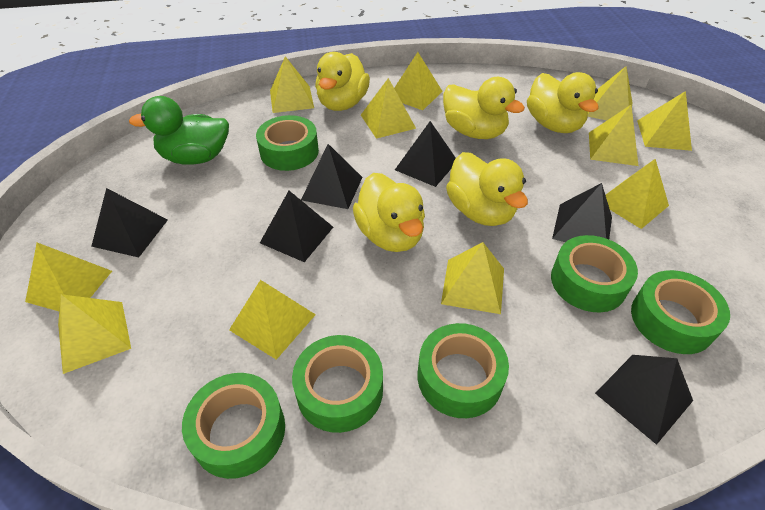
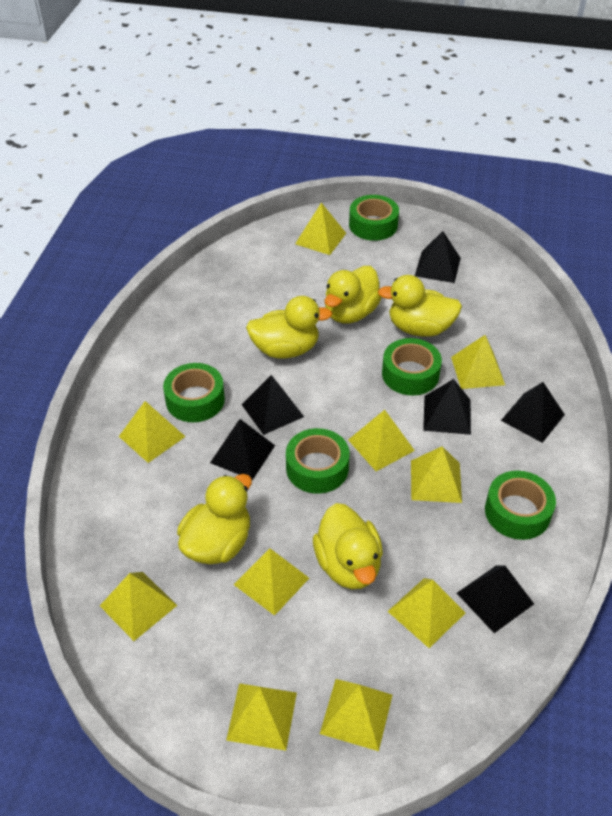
green duck: 1 -> 0
green tape: 6 -> 5
yellow pyramid: 11 -> 10

